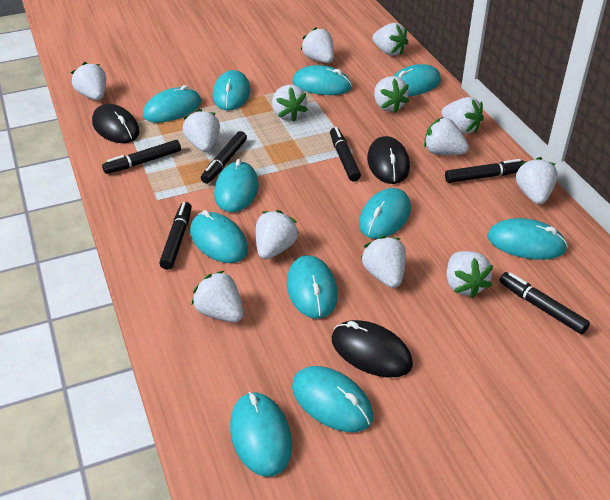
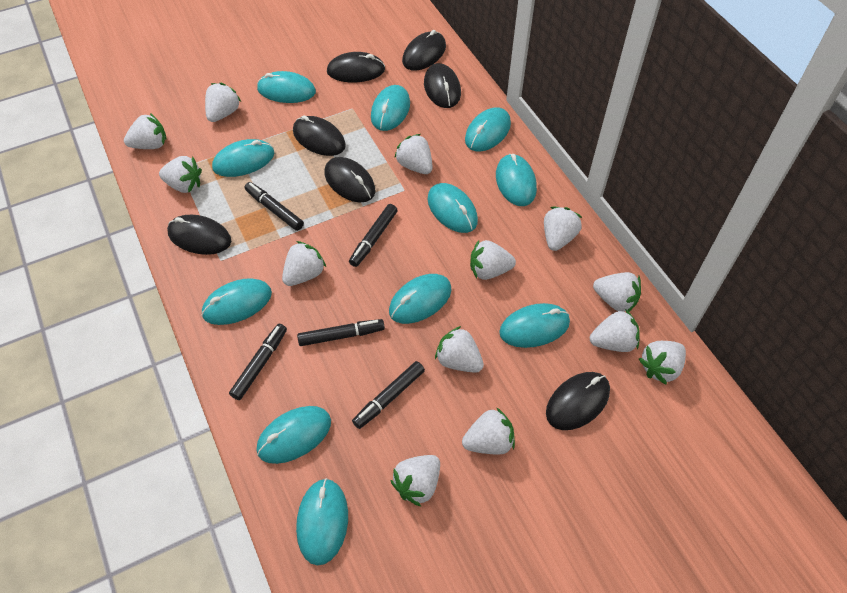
black marker: 6 -> 5
black mouse: 3 -> 7

